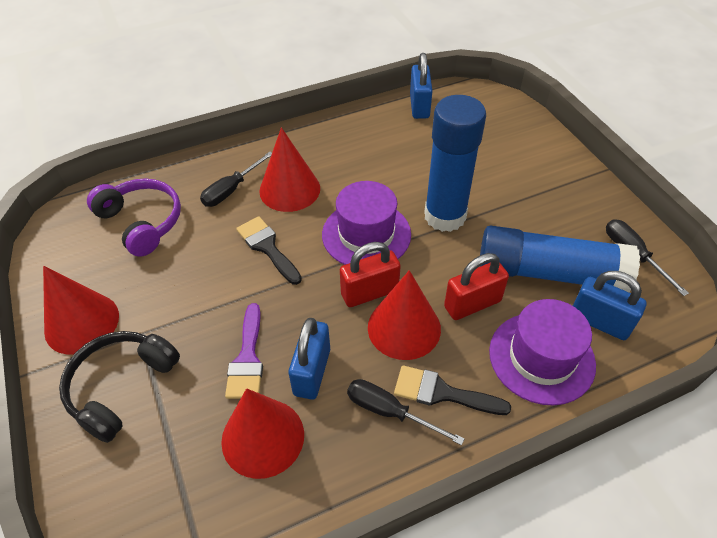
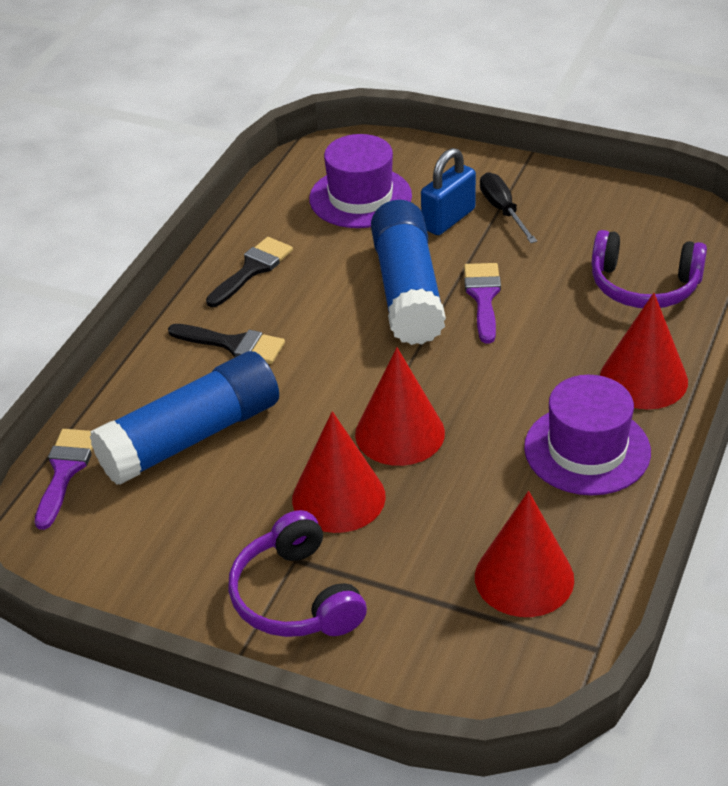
black headphones: 1 -> 0
black screwdriver: 3 -> 1
blue padlock: 3 -> 1
purple brush: 1 -> 2
purple headphones: 1 -> 2
red padlock: 2 -> 0

